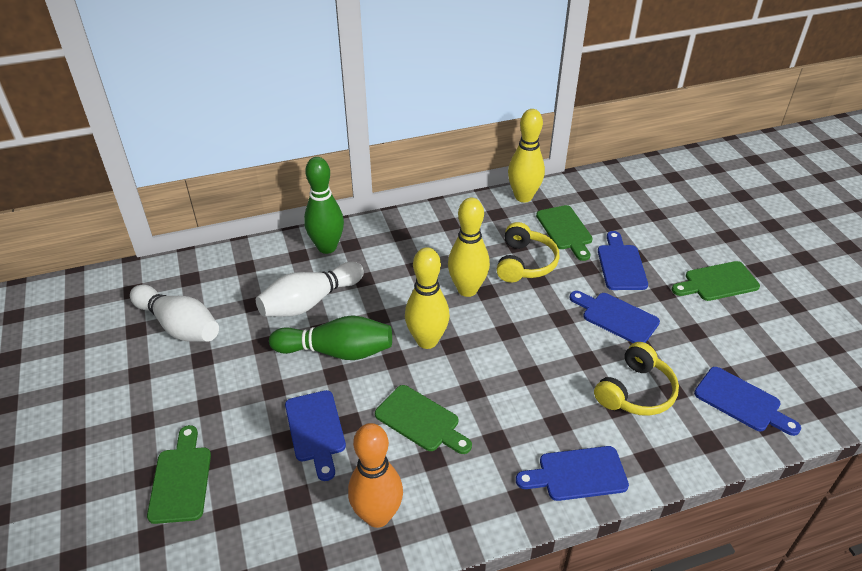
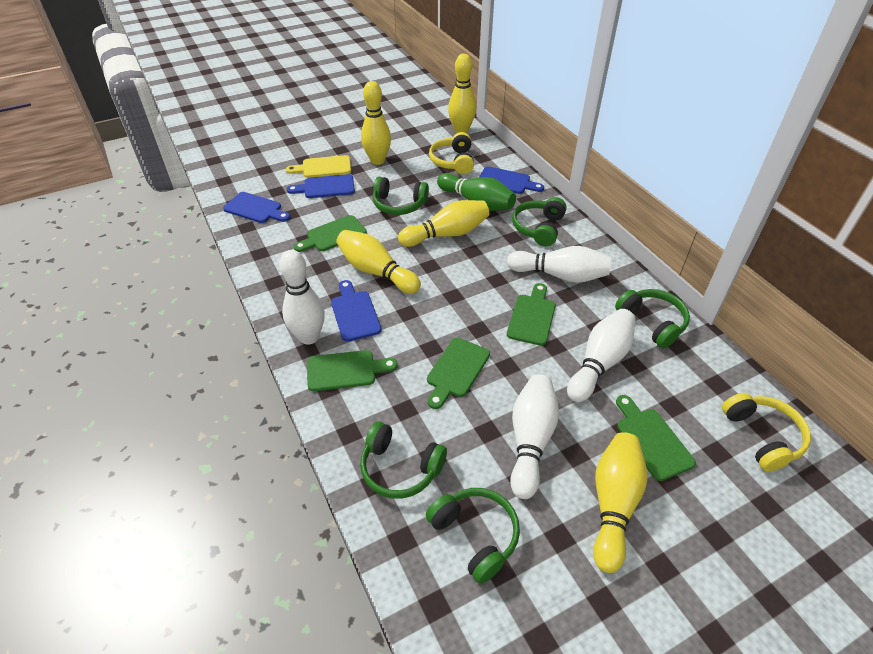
blue cutting board: 5 -> 4
green bowling pin: 2 -> 1
green cutting board: 4 -> 5
green headphones: 0 -> 5
orange bowling pin: 1 -> 0
white bowling pin: 2 -> 4
yellow bowling pin: 3 -> 5
yellow cutting board: 0 -> 1

